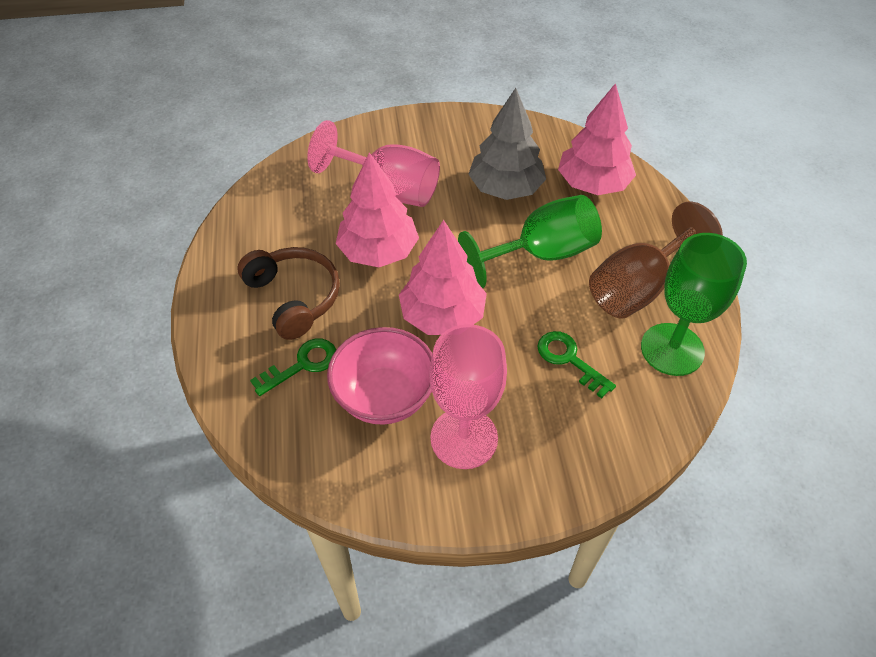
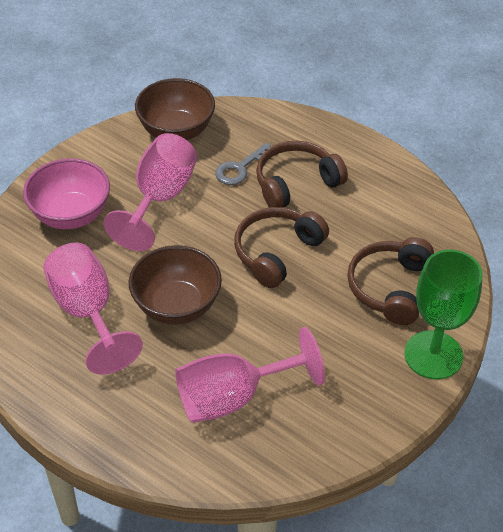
brown bowl: 0 -> 2
brown goblet: 1 -> 0
brown headphones: 1 -> 3
green goblet: 2 -> 1
green key: 2 -> 0
grey key: 0 -> 1
grey tree: 1 -> 0
pink goblet: 2 -> 3
pink tree: 3 -> 0

